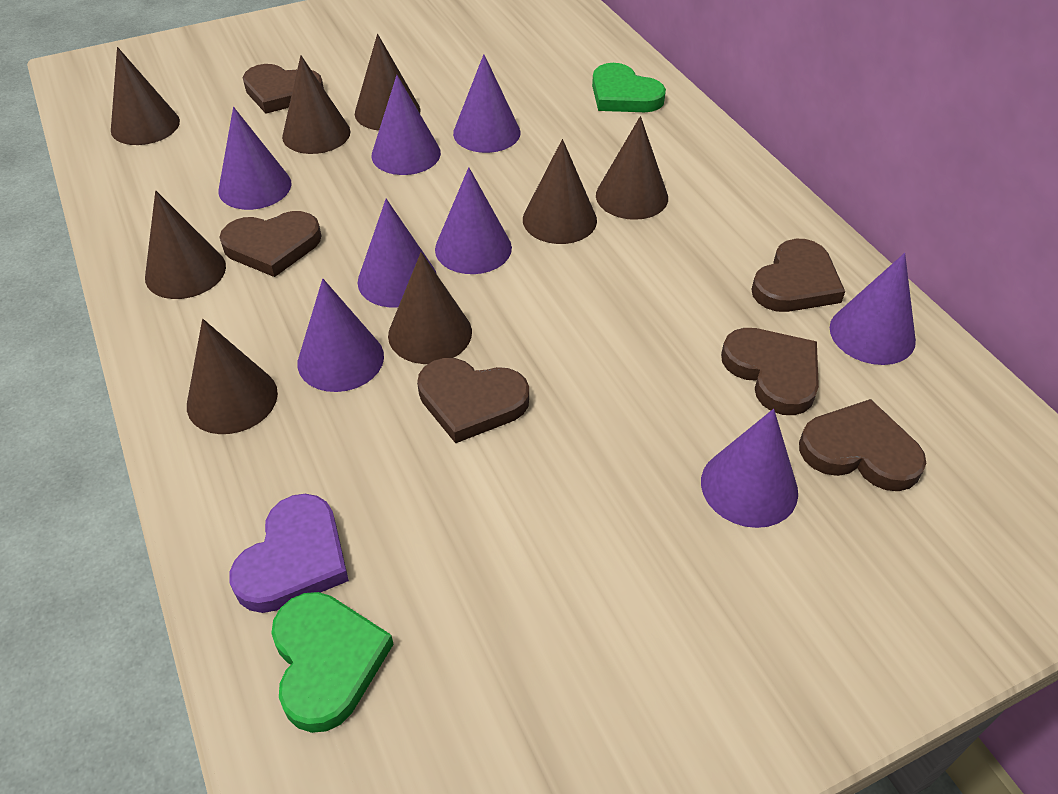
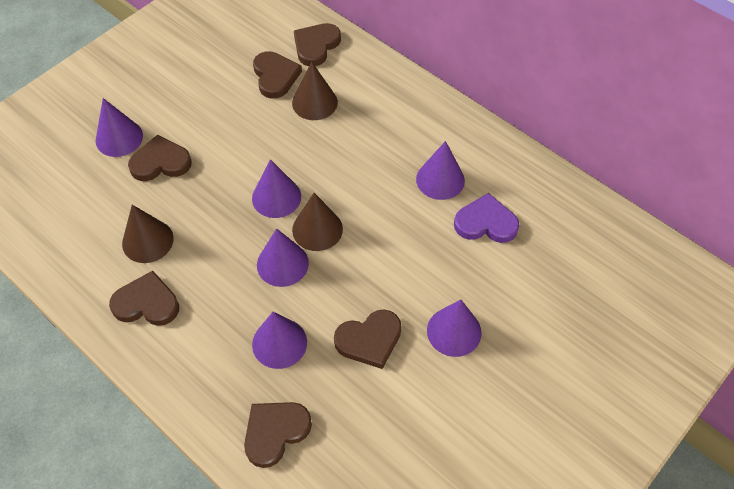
brown cone: 8 -> 3
green heart: 2 -> 0
purple cone: 8 -> 6

